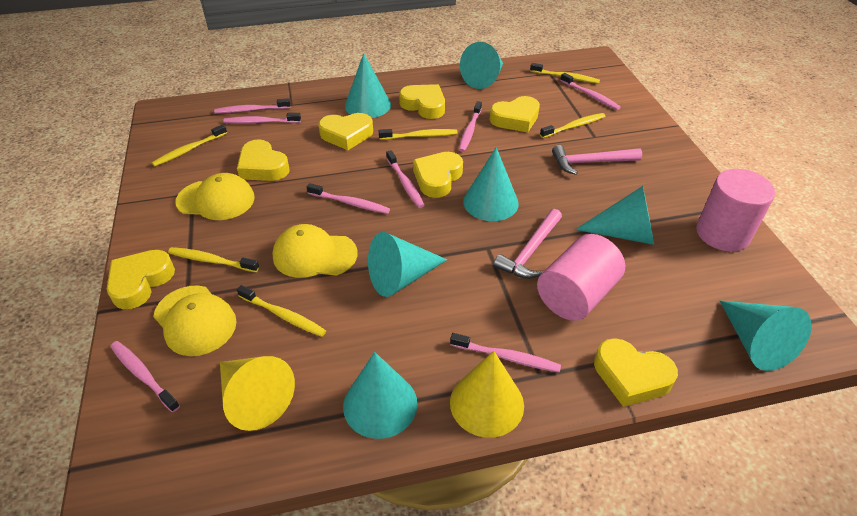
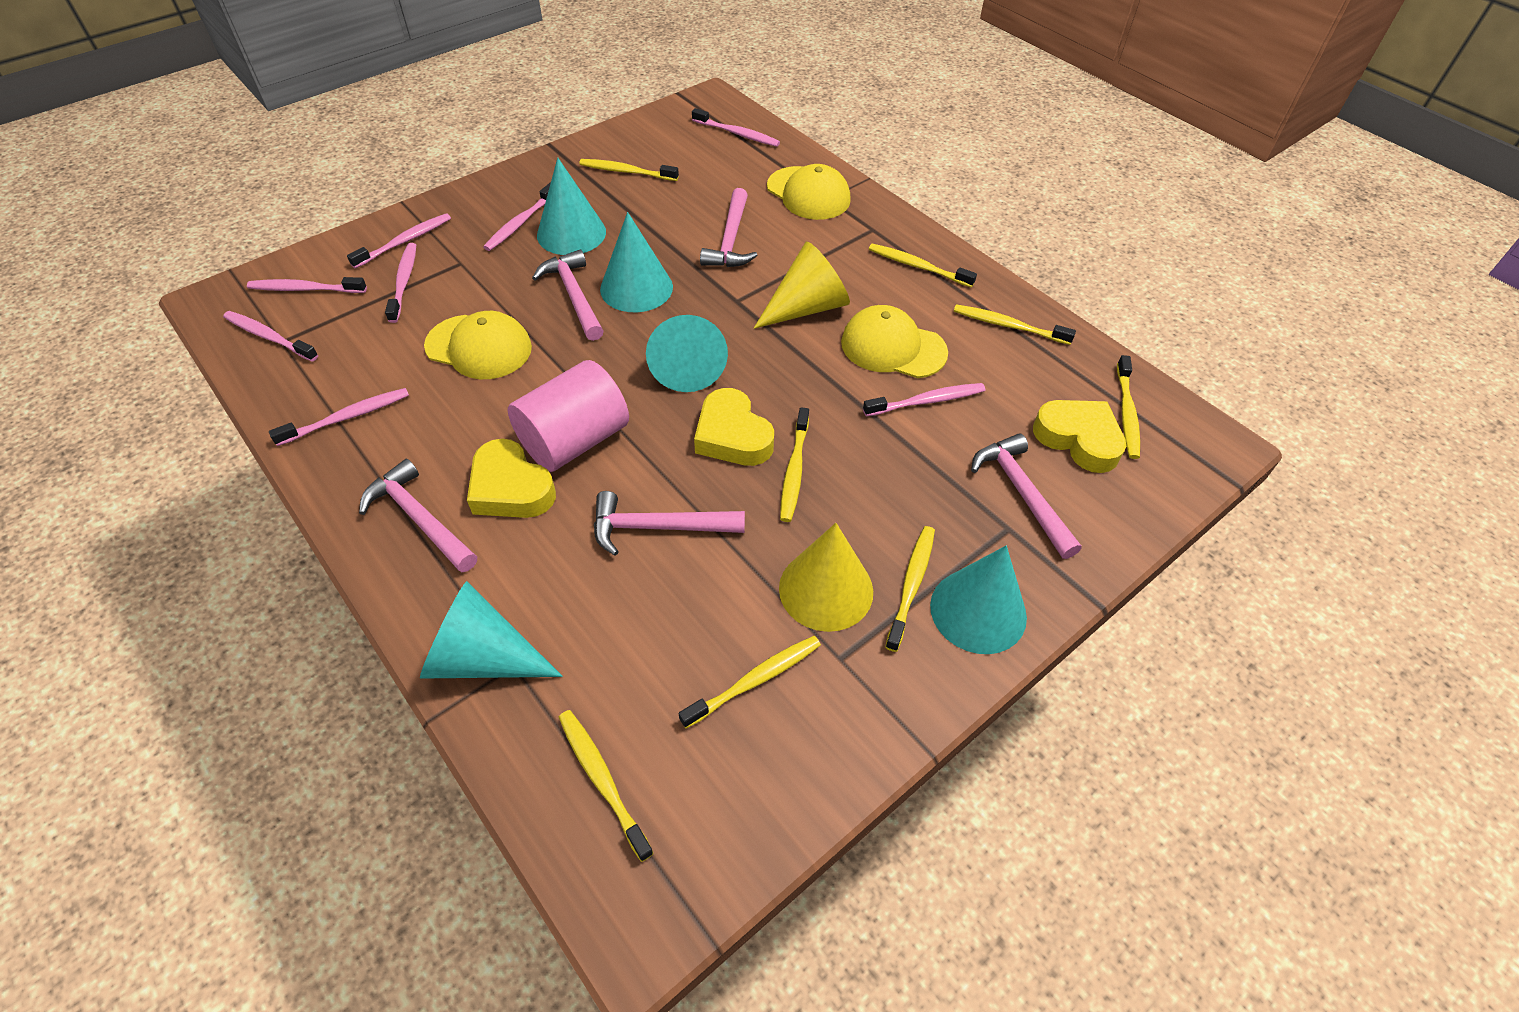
pink cylinder: 2 -> 1
pink hammer: 2 -> 5
turquoise cone: 7 -> 5
yellow heart: 7 -> 3
yellow toothbrush: 6 -> 8

